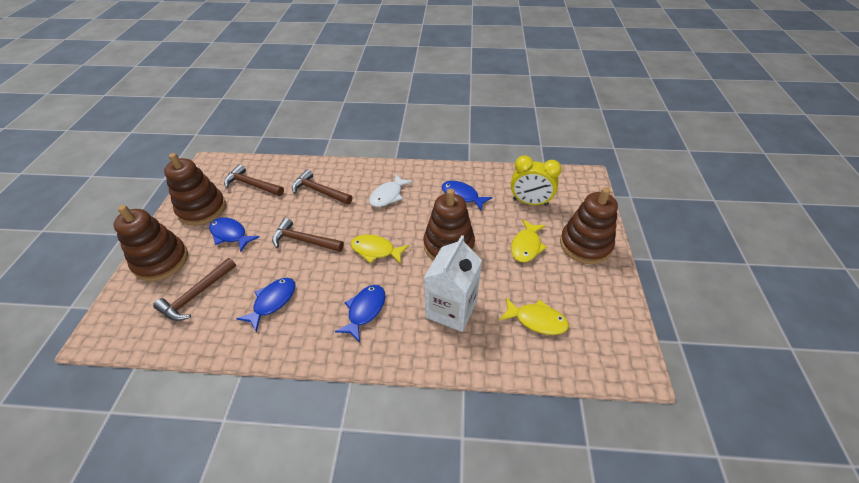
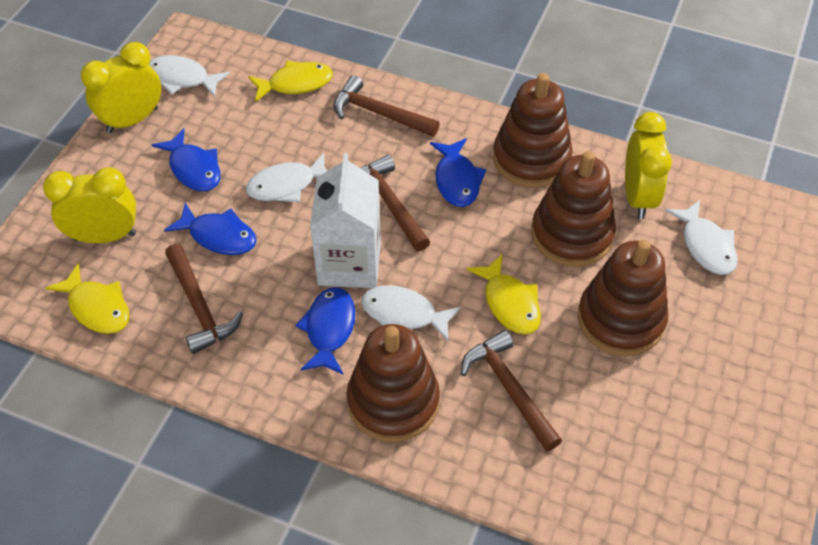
white fish: 1 -> 4
yellow clock: 1 -> 3

